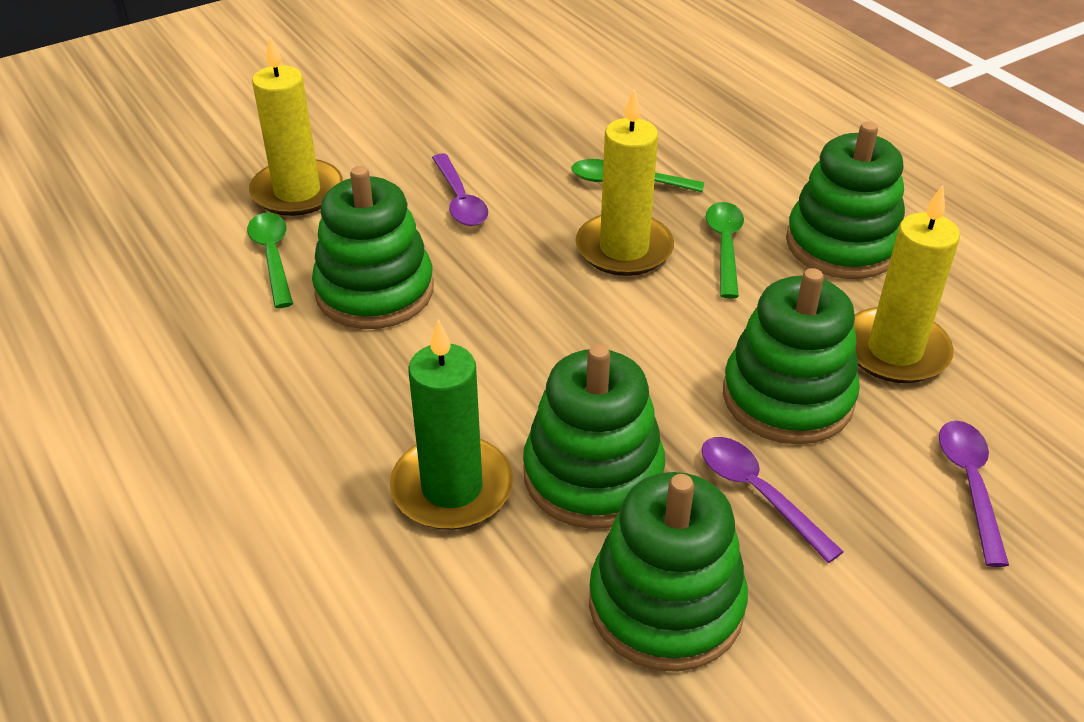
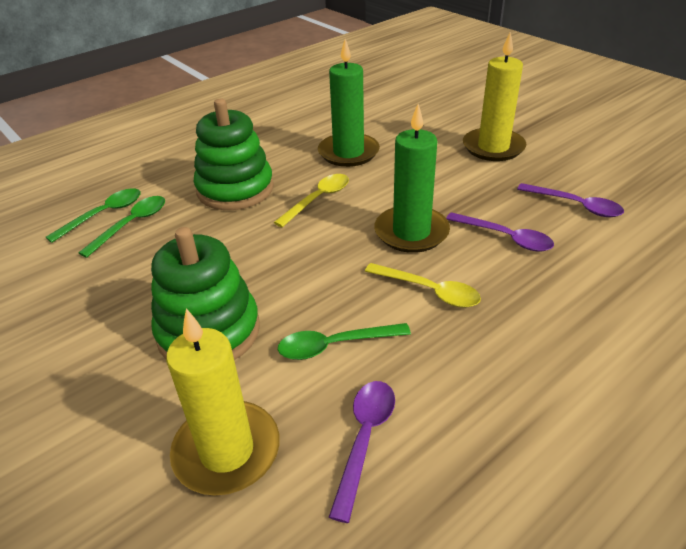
green candle: 1 -> 2
green stacking toy: 5 -> 2
yellow candle: 3 -> 2
yellow spoon: 0 -> 2

